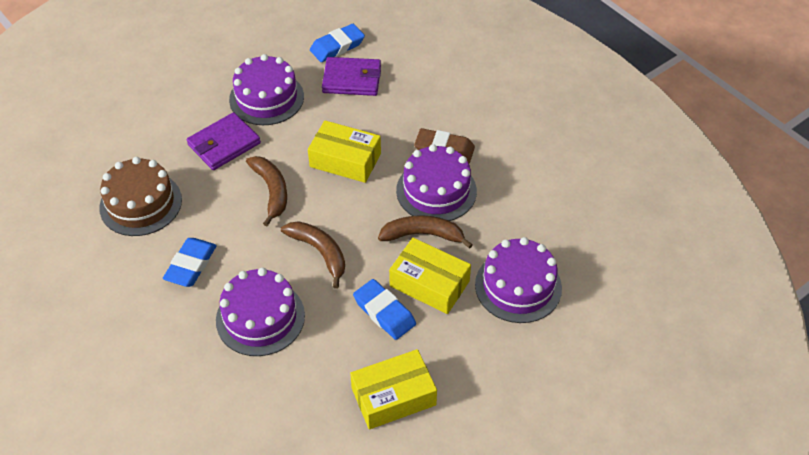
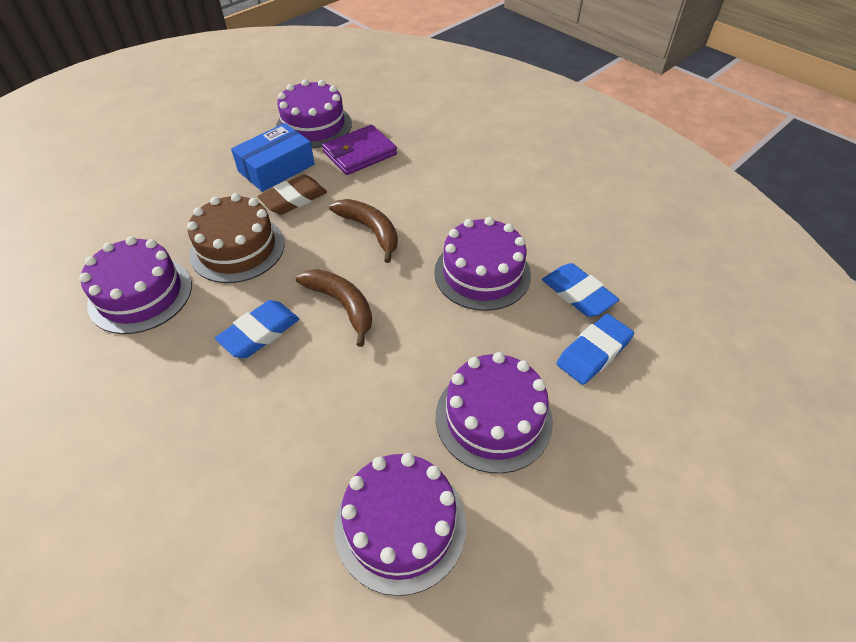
blue box: 0 -> 1
brown banana: 3 -> 2
purple cake: 4 -> 5
purple wallet: 2 -> 1
yellow box: 3 -> 0

